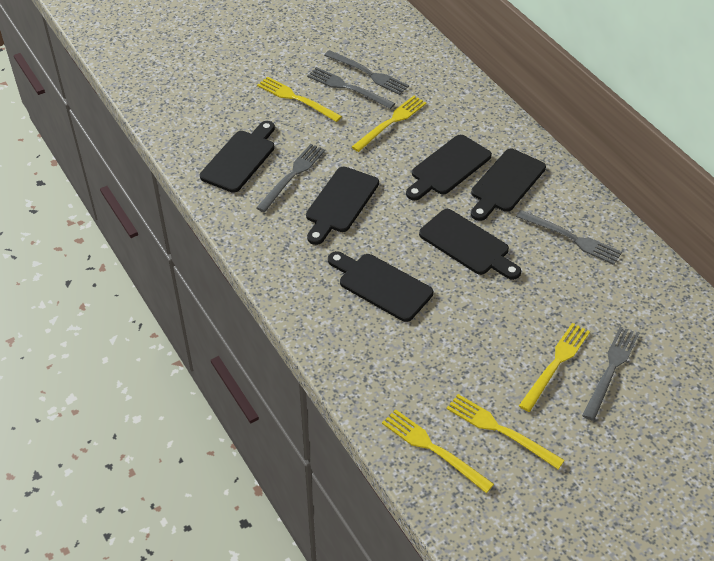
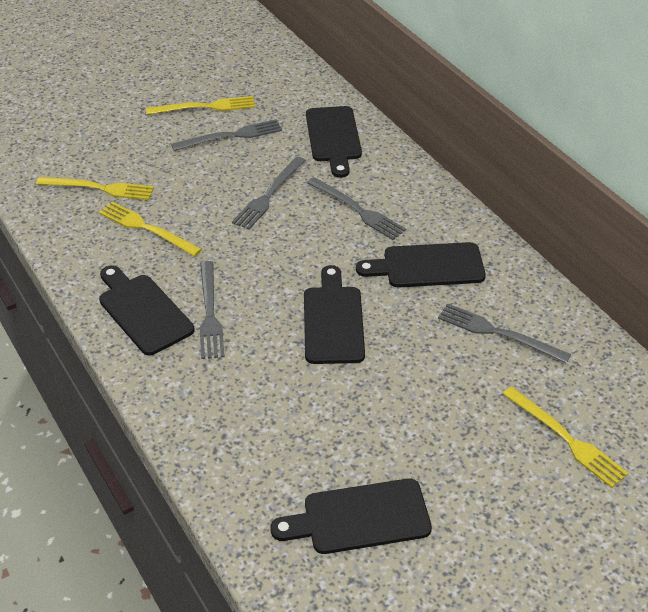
black cutting board: 6 -> 5
yellow fork: 5 -> 4

